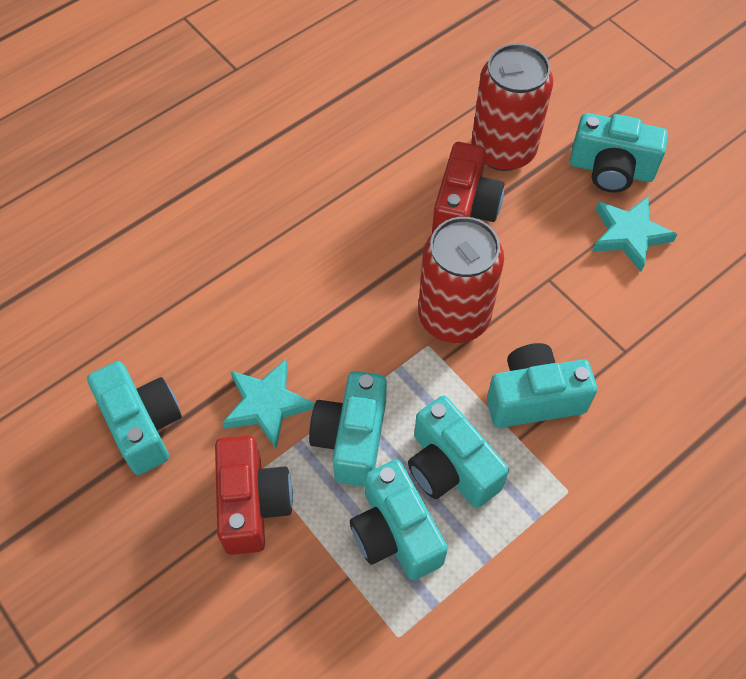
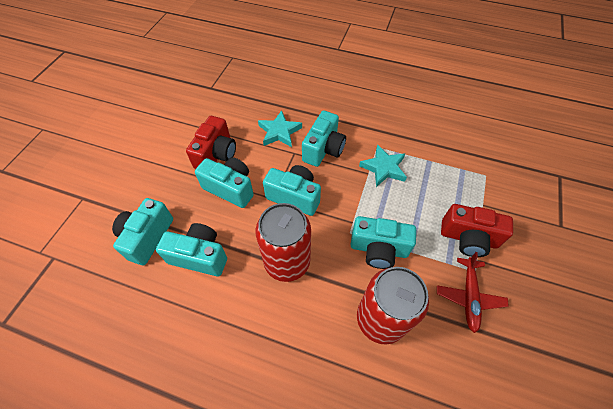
red plane: 0 -> 1

